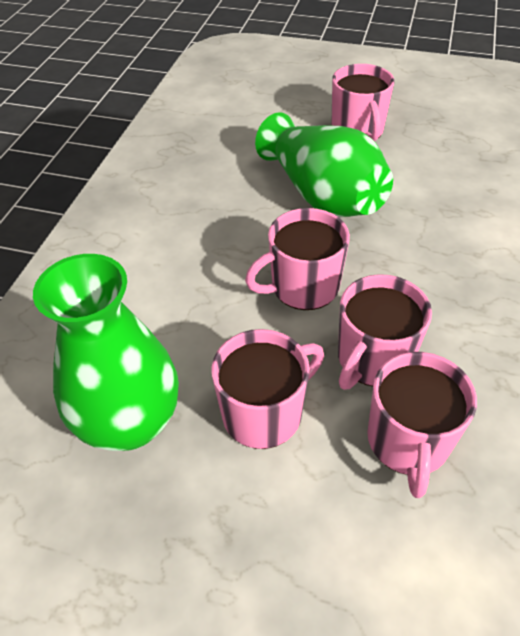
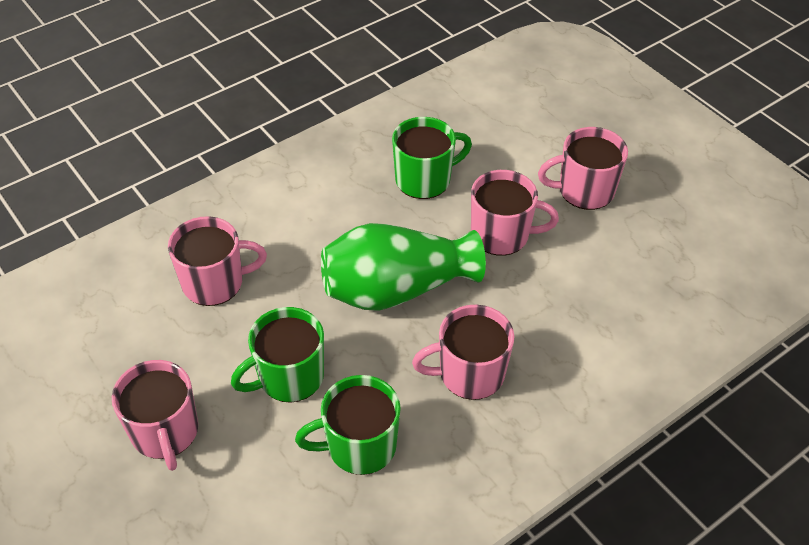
green mug: 0 -> 3
green vase: 2 -> 1

